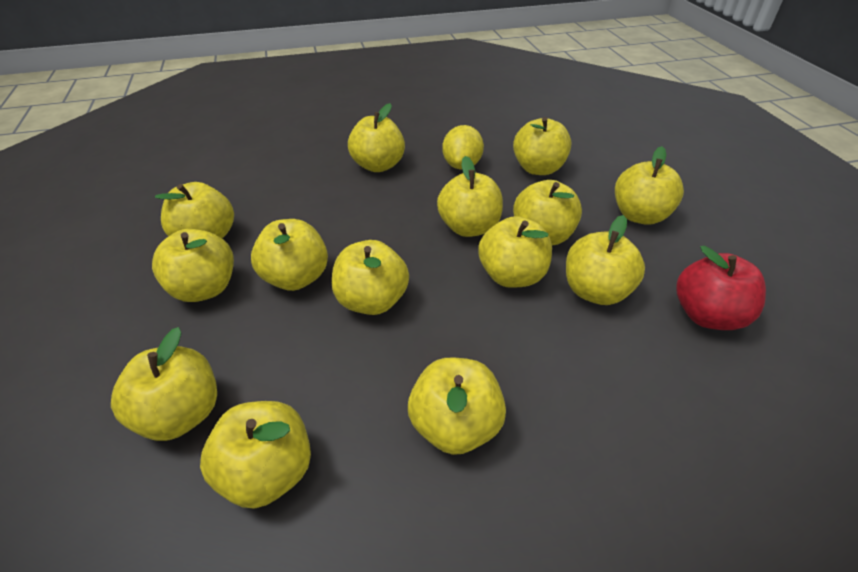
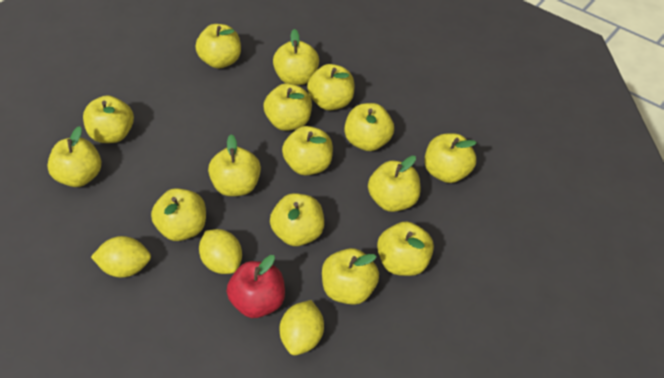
yellow apple: 14 -> 15
yellow lemon: 1 -> 3

